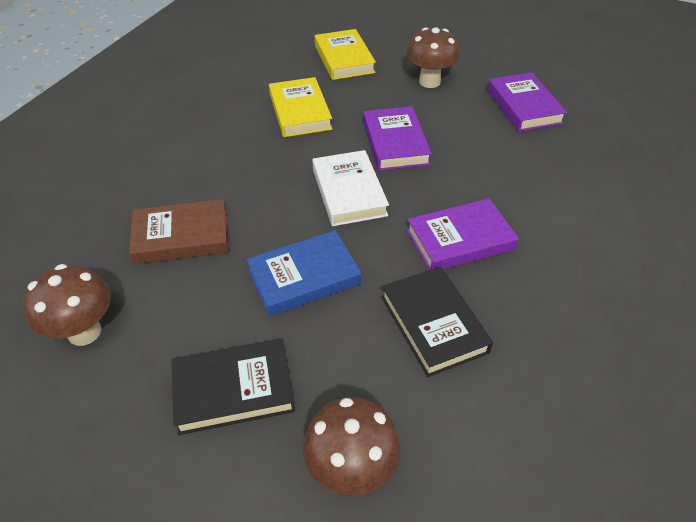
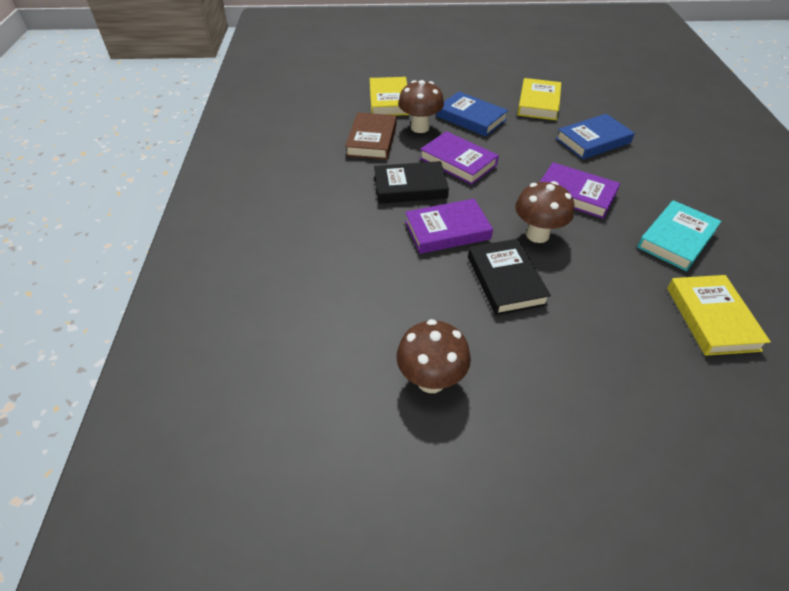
blue book: 1 -> 2
turquoise book: 0 -> 1
white book: 1 -> 0
yellow book: 2 -> 3

